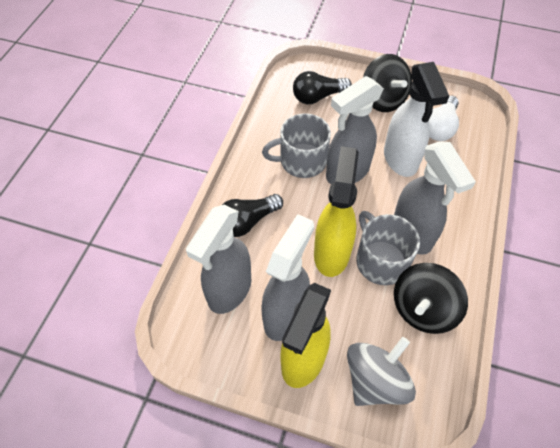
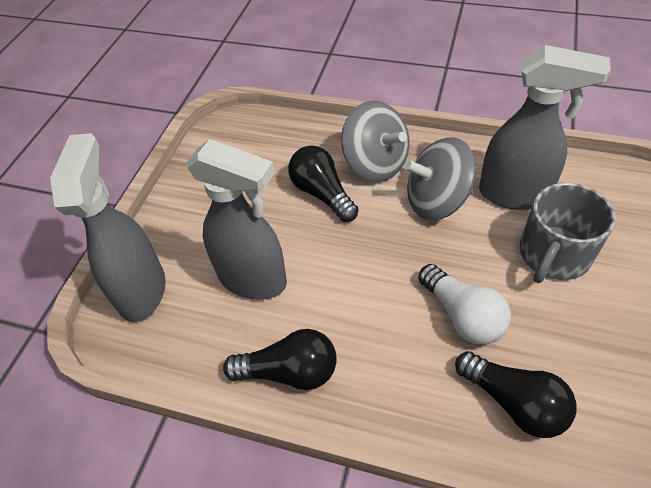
black light bulb: 2 -> 3
black spinning top: 2 -> 0
grey mug: 2 -> 1
grey spinning top: 1 -> 2
grey spray bottle: 4 -> 3
white spray bottle: 1 -> 0
yellow spray bottle: 2 -> 0

